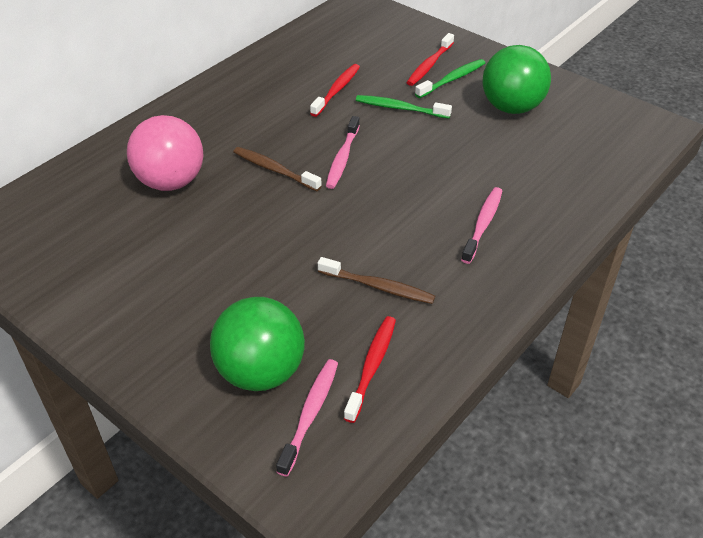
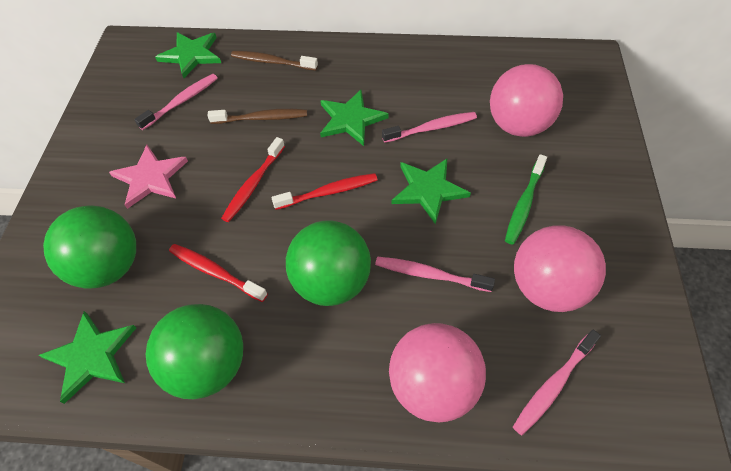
green ball: 2 -> 3
green star: 0 -> 4
green toothbrush: 2 -> 1
pink ball: 1 -> 3
pink star: 0 -> 1
pink toothbrush: 3 -> 4

